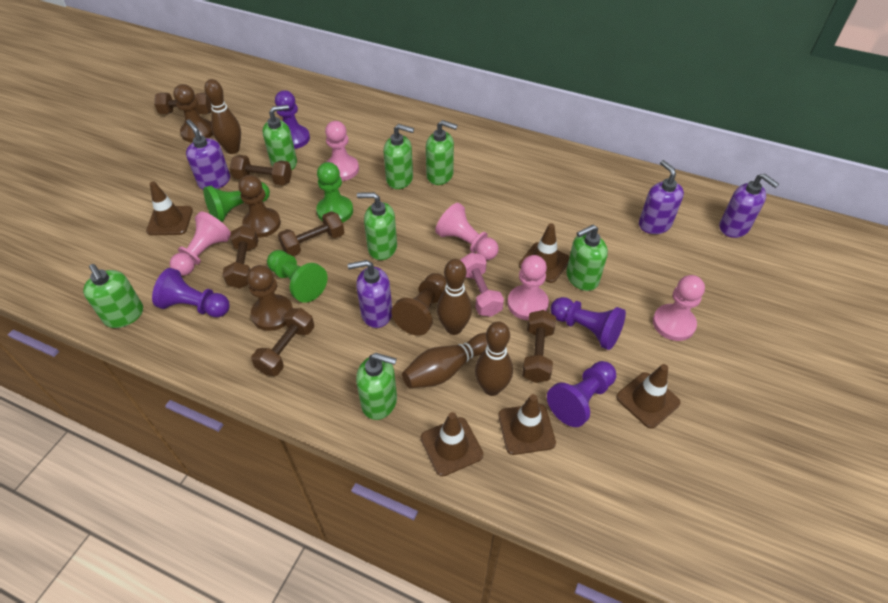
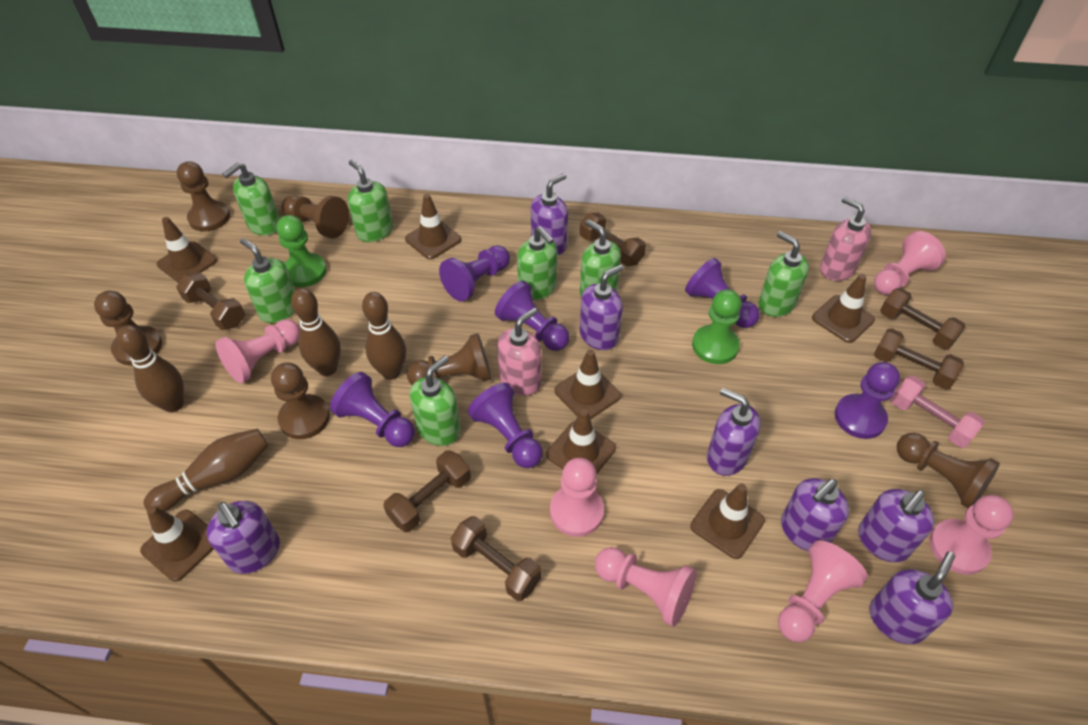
brown pawn: 4 -> 6
brown traffic cone: 5 -> 7
green pawn: 3 -> 2
pink pawn: 5 -> 6
pink soap dispenser: 0 -> 2
purple pawn: 4 -> 6
purple soap dispenser: 4 -> 7

